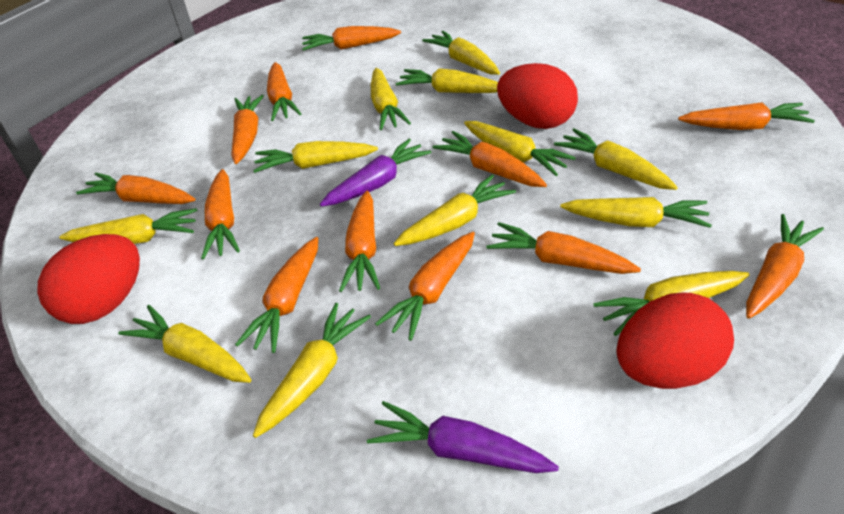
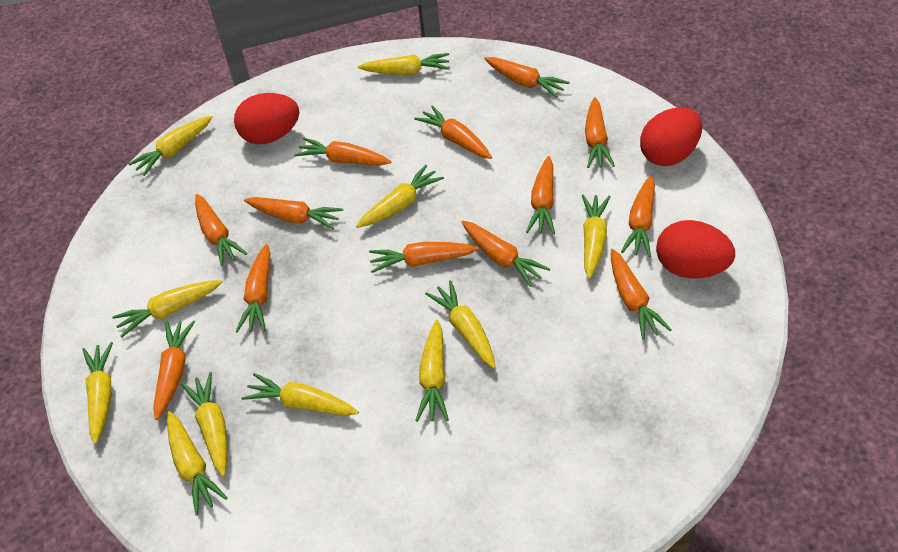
orange carrot: 12 -> 13
purple carrot: 2 -> 0
yellow carrot: 12 -> 11

